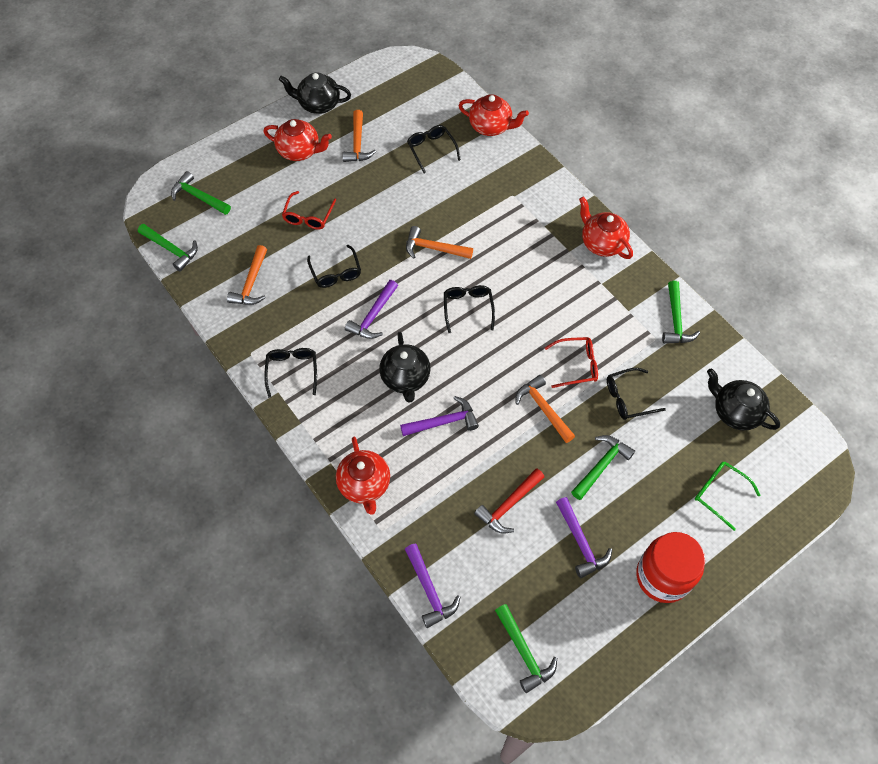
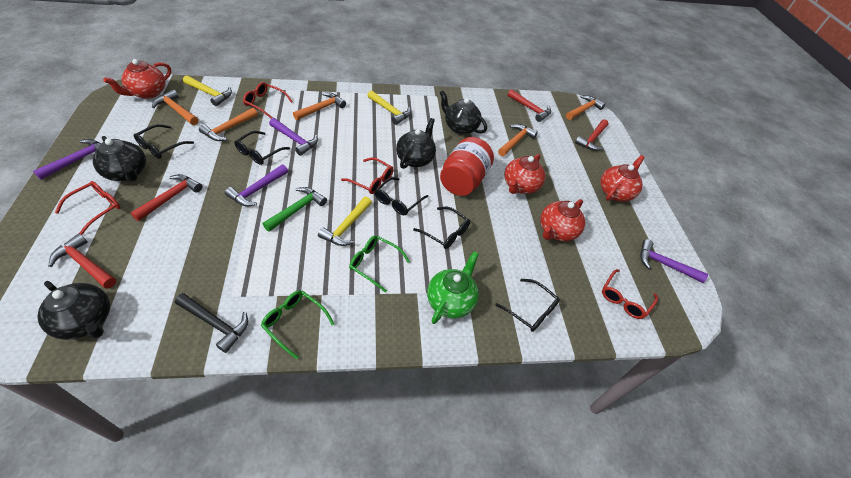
black hammer: 0 -> 1
black teapot: 3 -> 4
green glasses: 1 -> 2
green hammer: 5 -> 1
green teapot: 0 -> 1
orange hammer: 4 -> 5
red glasses: 2 -> 4
red hammer: 1 -> 4
yellow hammer: 0 -> 3

